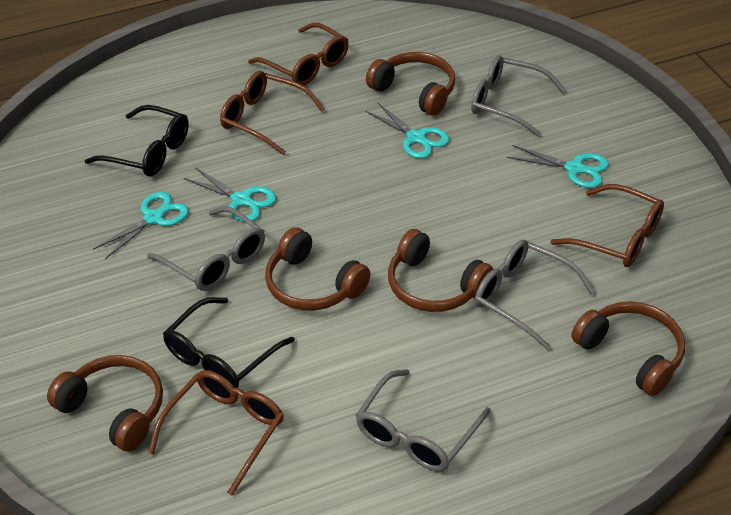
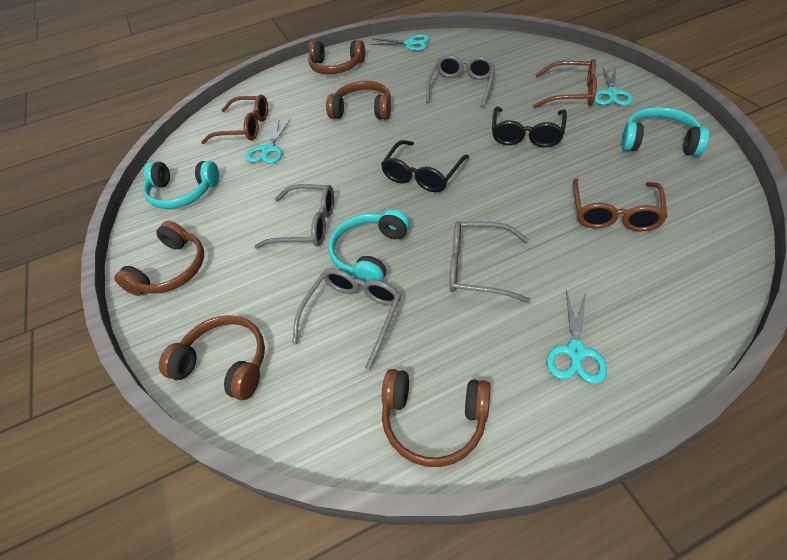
brown glasses: 4 -> 3
turquoise headphones: 0 -> 3

